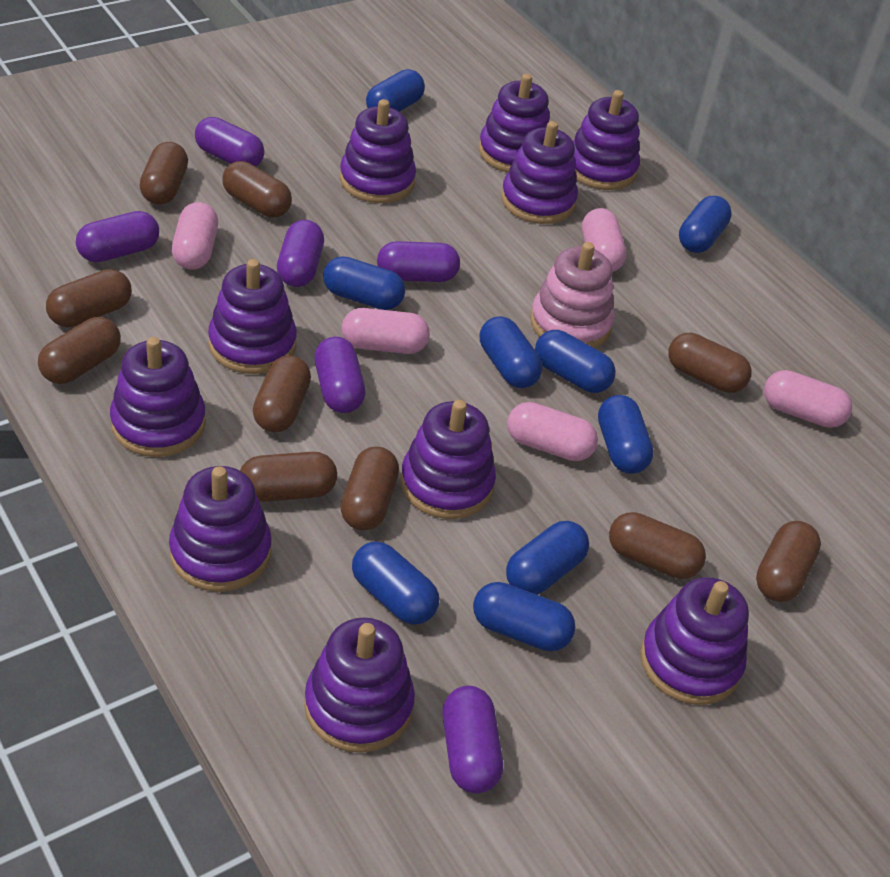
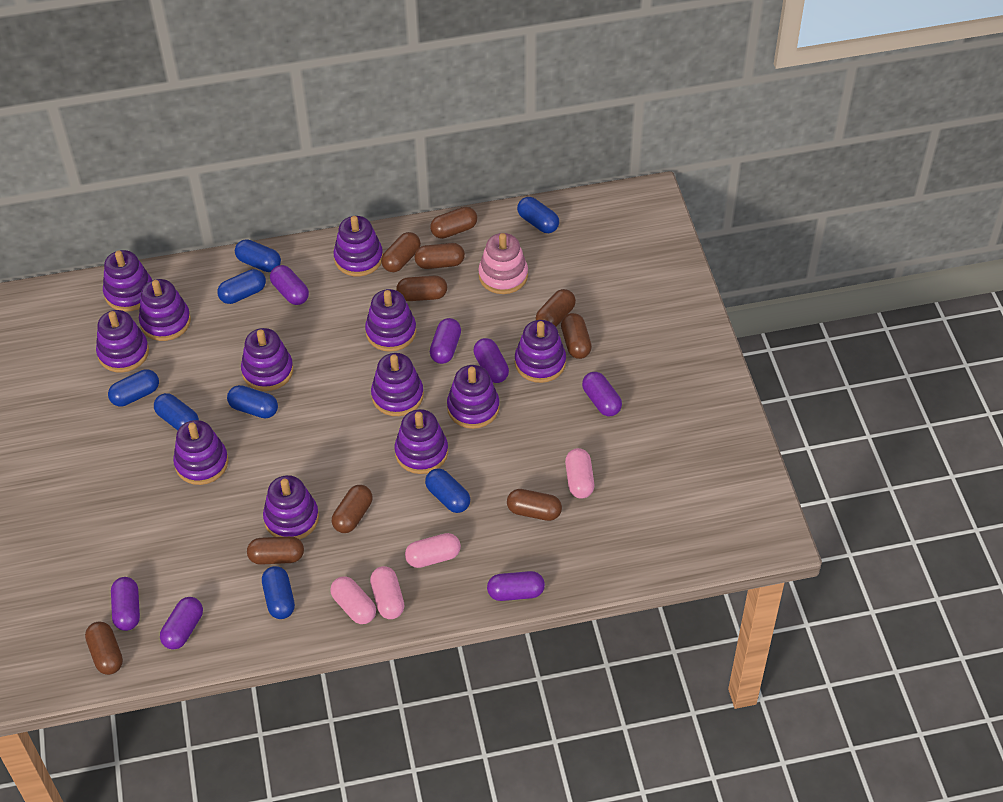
blue capsule: 9 -> 8
pink capsule: 5 -> 4
purple capsule: 6 -> 7
purple stacking toy: 10 -> 12

